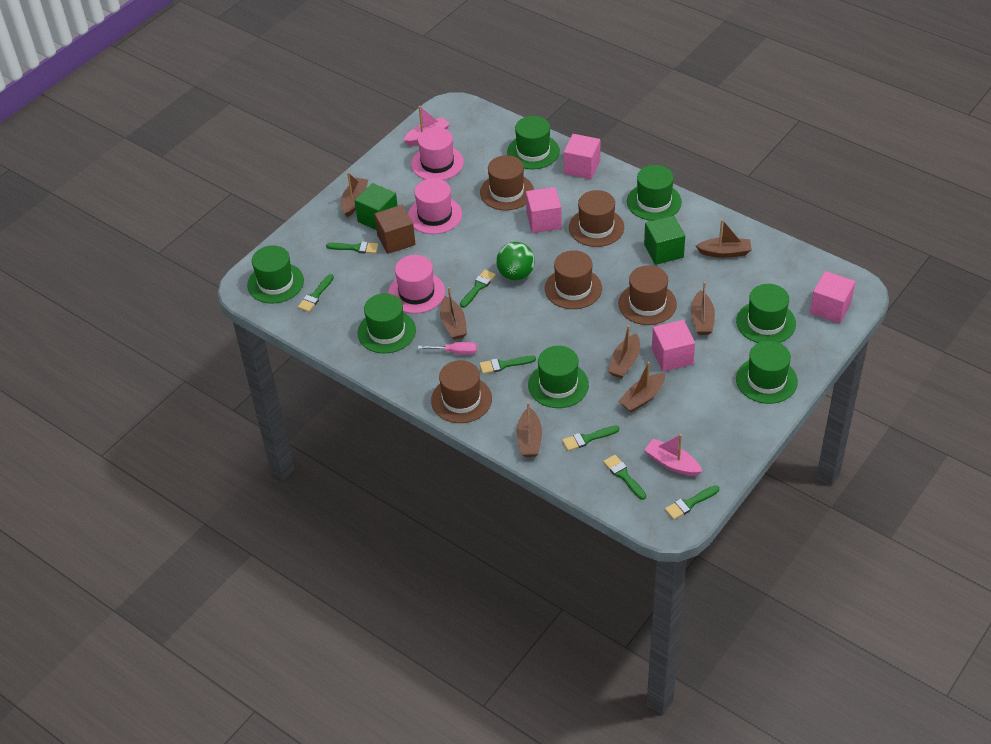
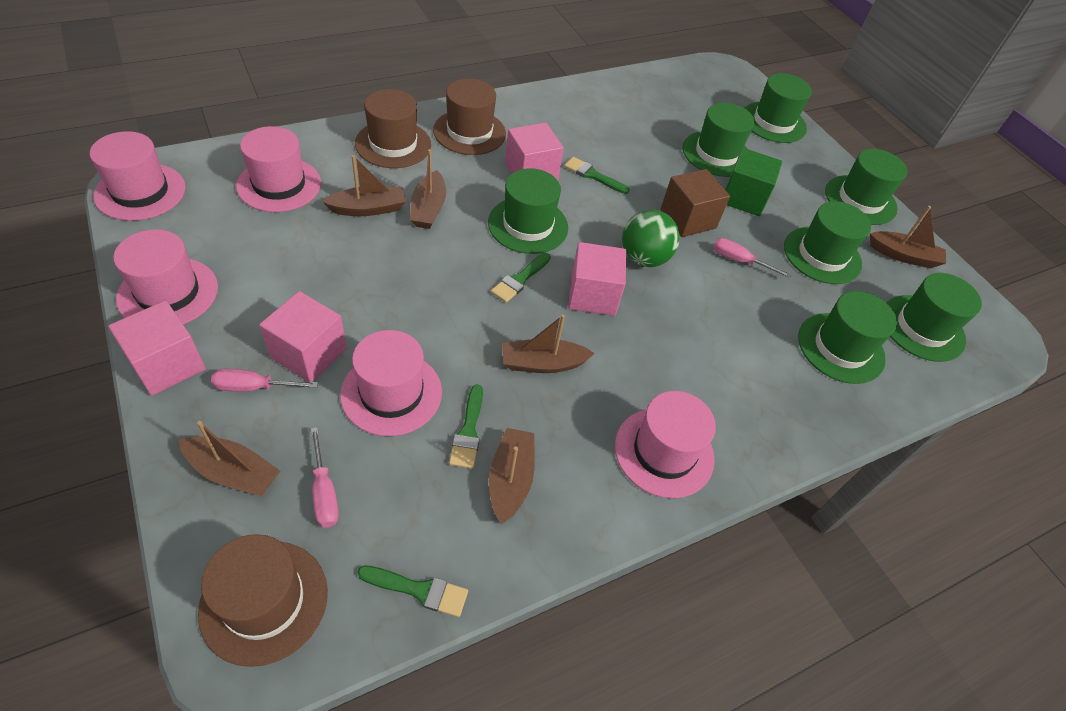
brown boat: 7 -> 6
brown hat: 5 -> 3
green brush: 7 -> 4
green cube: 2 -> 1
pink boat: 2 -> 0
pink hat: 3 -> 5
pink screwdriver: 1 -> 3

